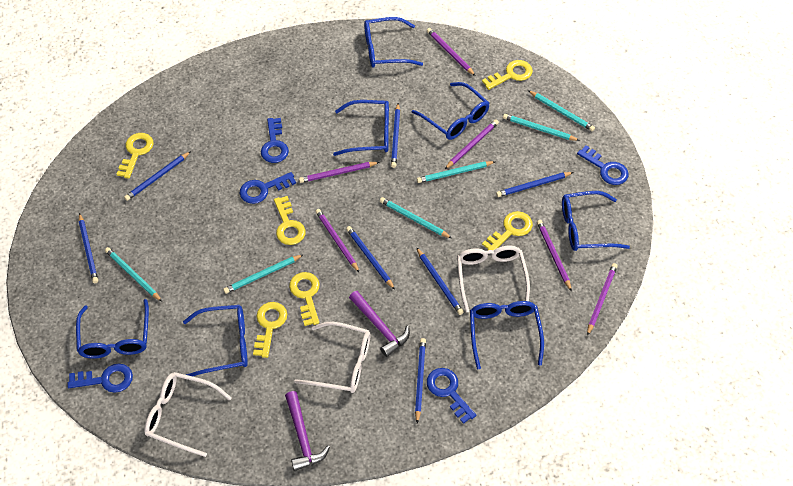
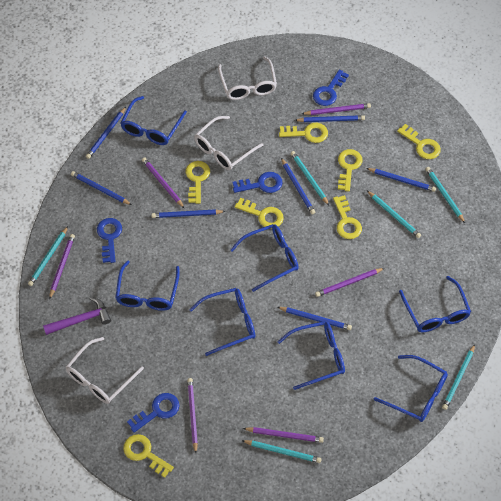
blue key: 5 -> 4
purple hammer: 2 -> 1
yellow key: 6 -> 7

